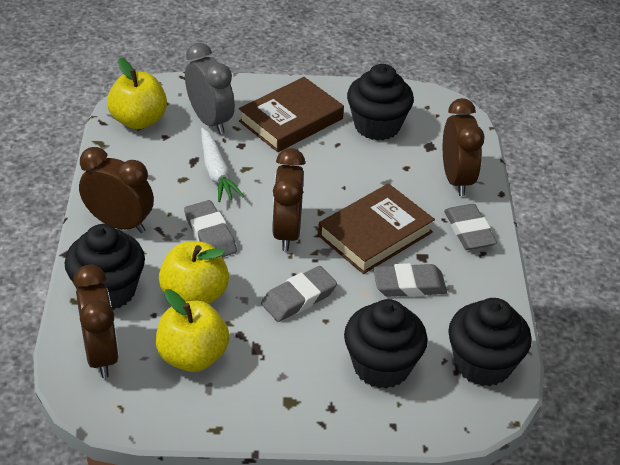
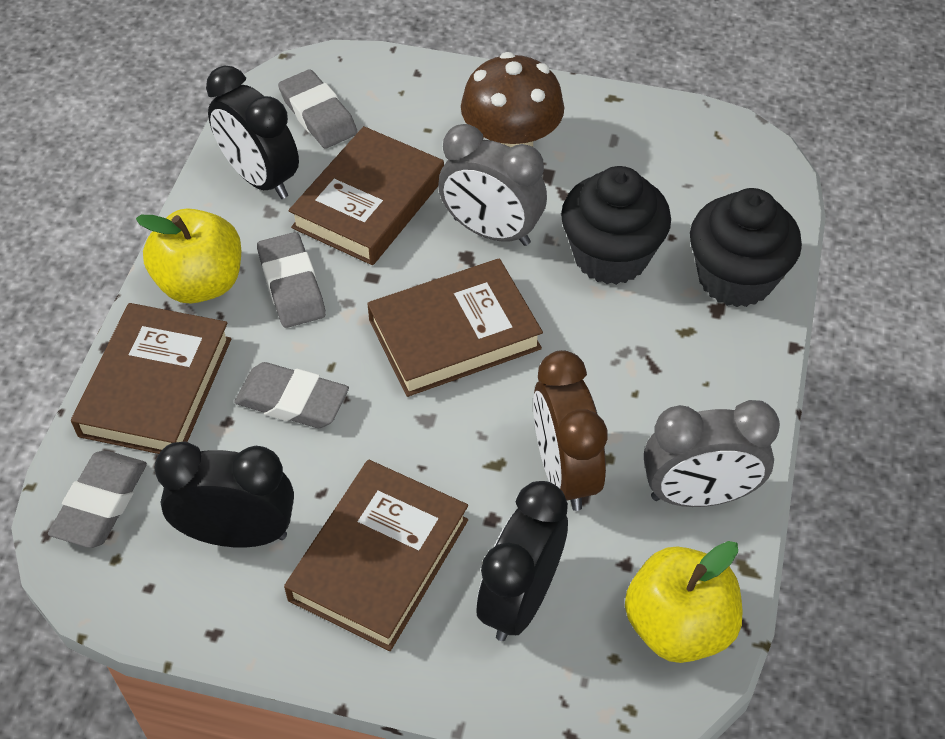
black clock: 0 -> 3
black cupcake: 4 -> 2
brown book: 2 -> 4
brown clock: 4 -> 1
brown mushroom: 0 -> 1
grey clock: 1 -> 2
white carrot: 1 -> 0
yellow apple: 3 -> 2

